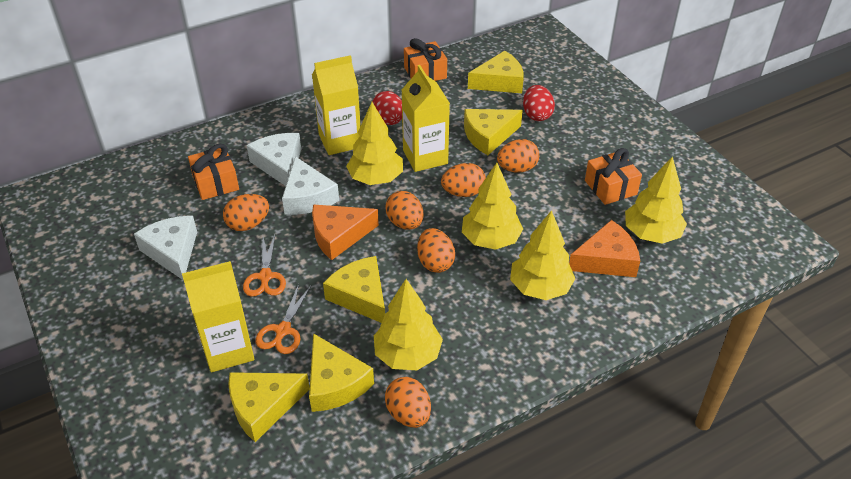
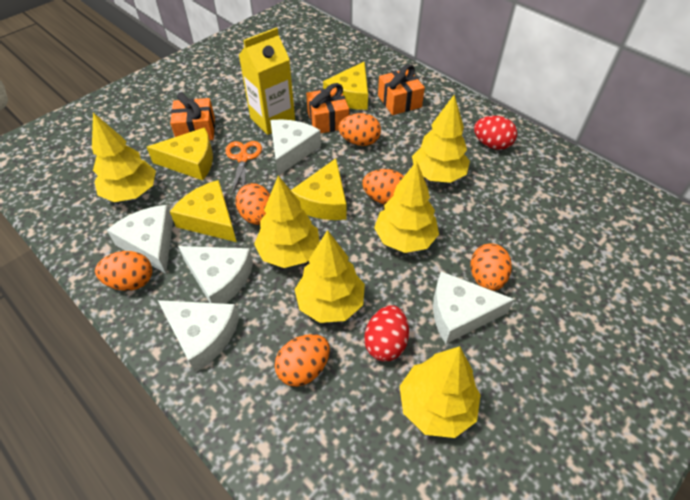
orange cheese: 2 -> 0
orange scissors: 2 -> 1
white cheese: 3 -> 5
yellow carton: 3 -> 1
yellow cheese: 5 -> 4
yellow tree: 5 -> 6

